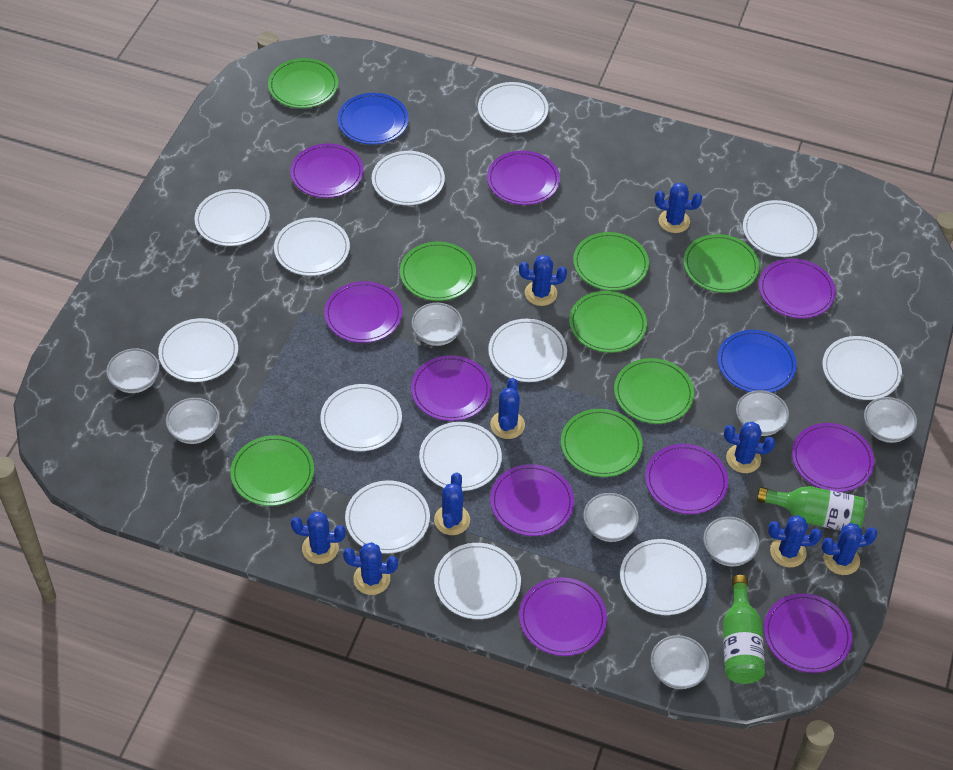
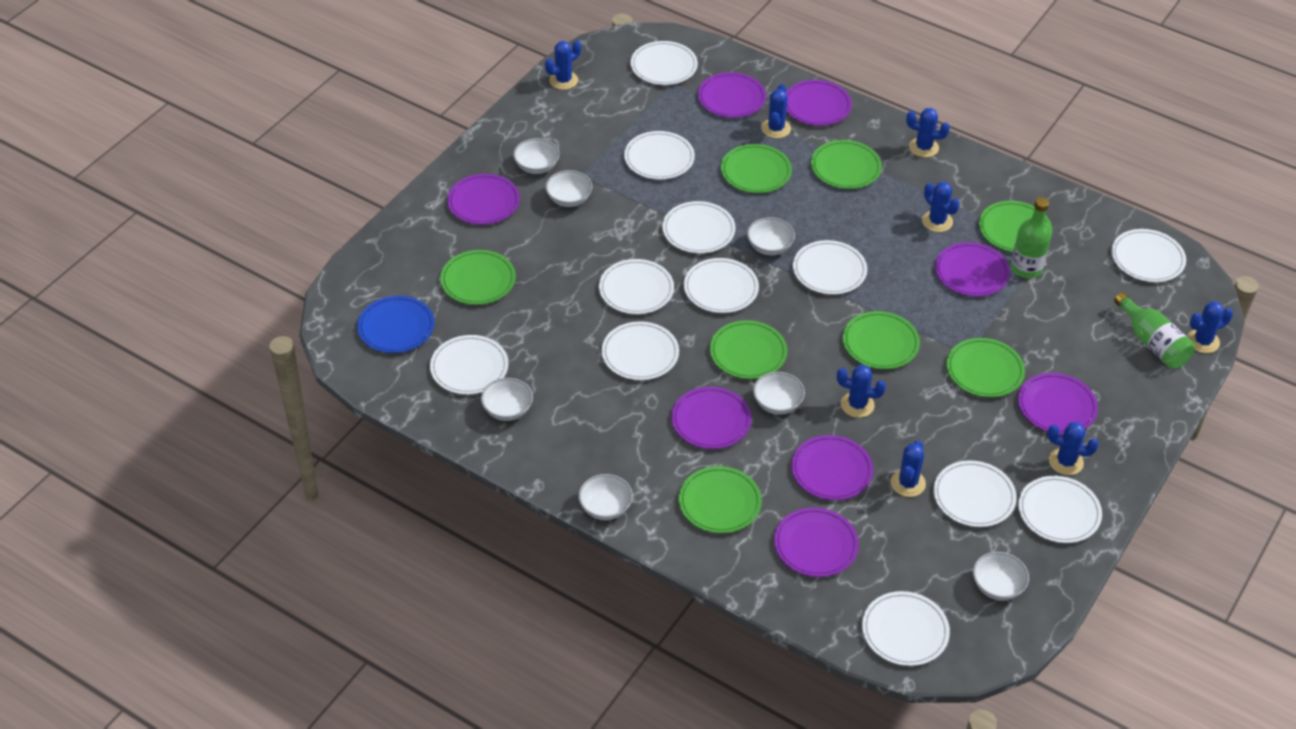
blue cactus: 9 -> 8
blue plate: 2 -> 1
purple plate: 10 -> 8
white bowl: 8 -> 7
white plate: 13 -> 12

